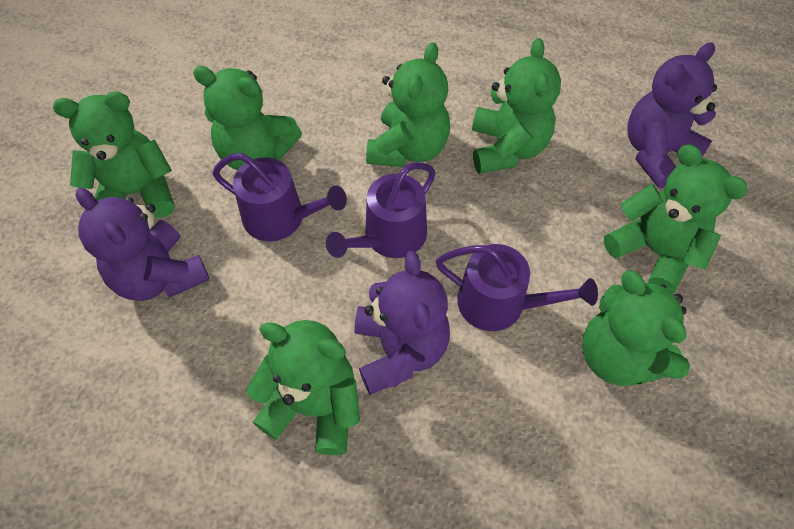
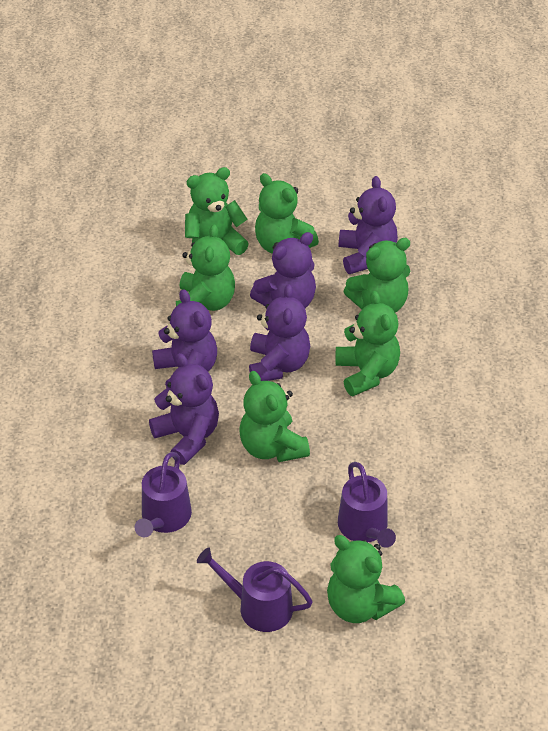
purple teddy bear: 3 -> 5

